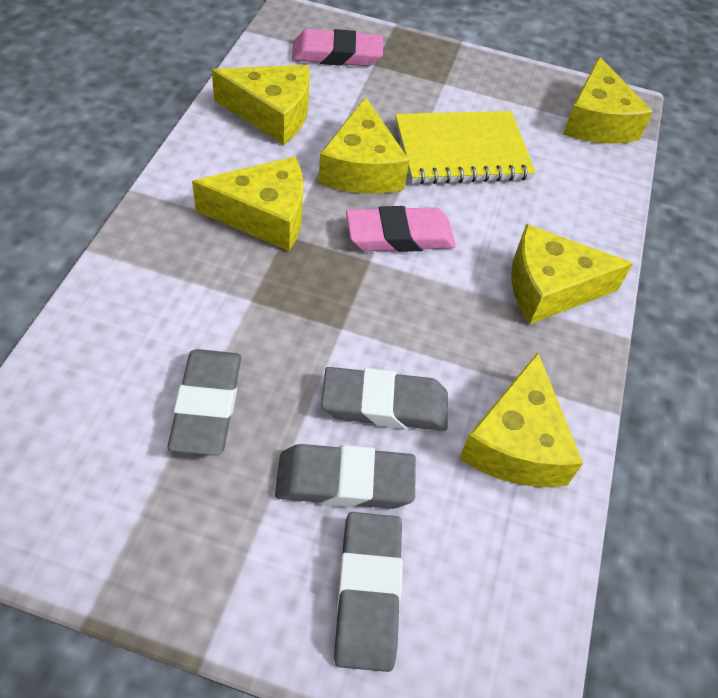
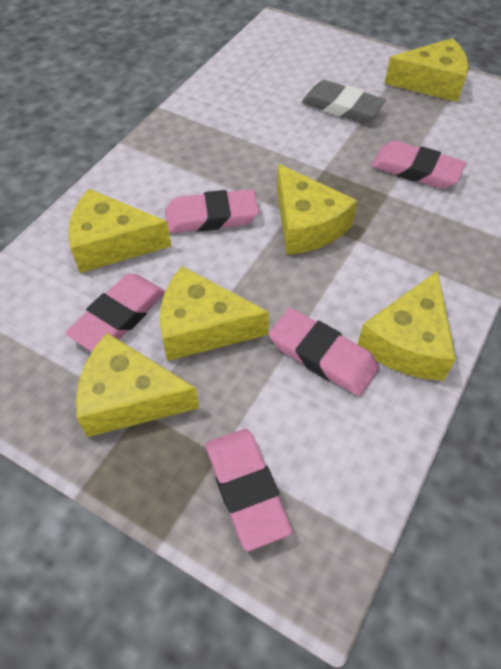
grey eraser: 4 -> 1
pink eraser: 2 -> 5
yellow notebook: 1 -> 0

